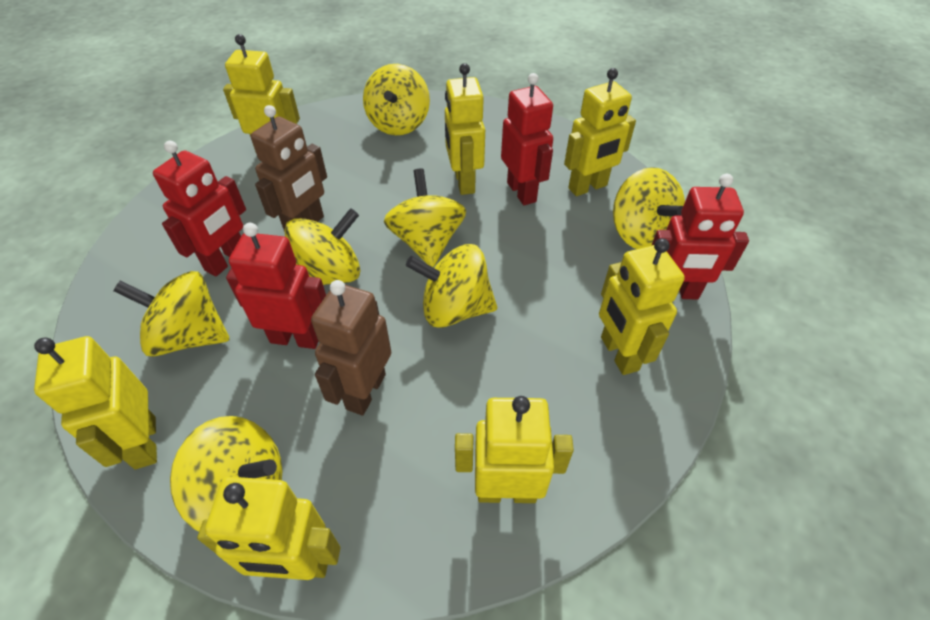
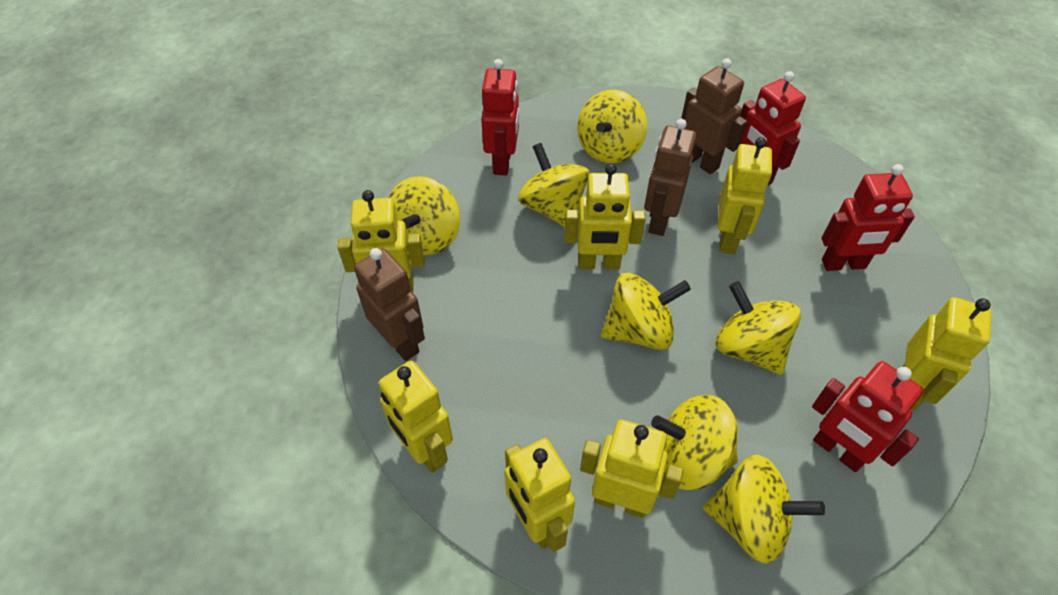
brown robot: 2 -> 3

